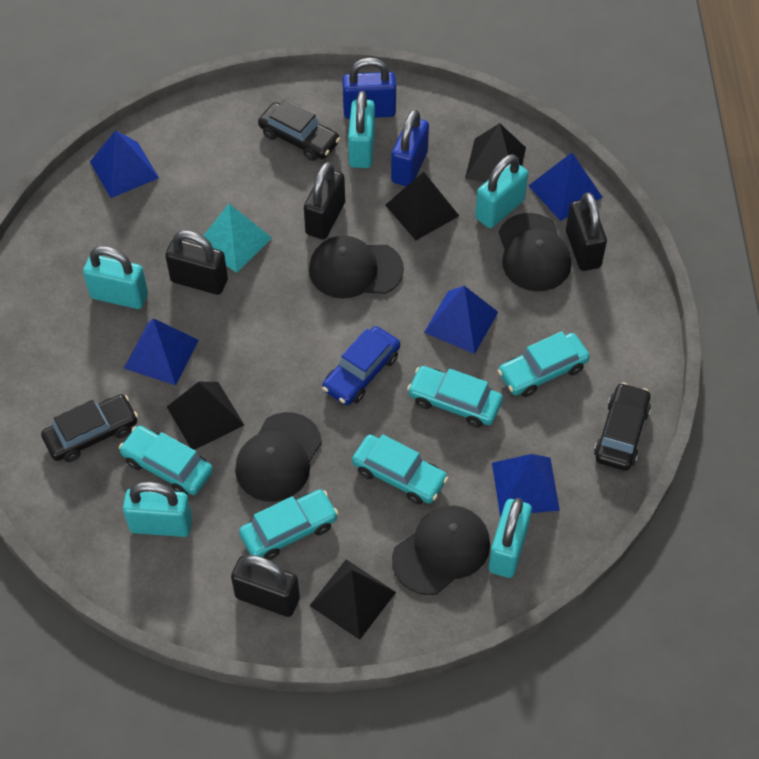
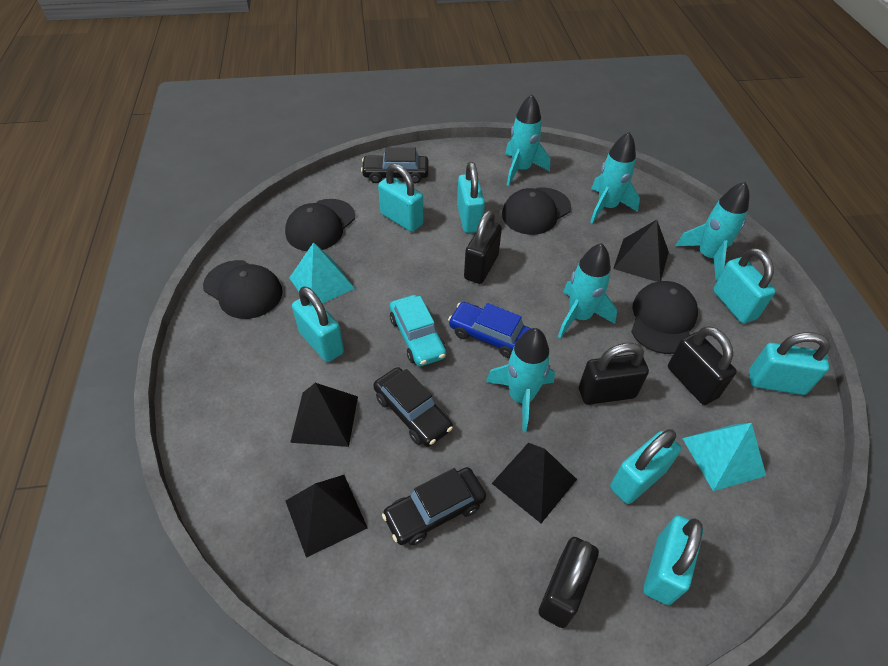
blue padlock: 2 -> 0
blue pyramid: 5 -> 0
turquoise car: 5 -> 1
turquoise padlock: 5 -> 7
turquoise pyramid: 1 -> 2
turquoise rocket: 0 -> 5

